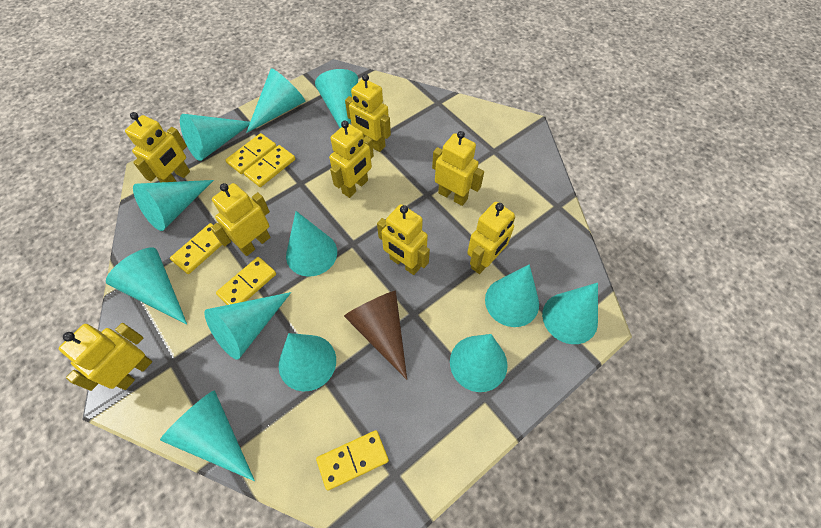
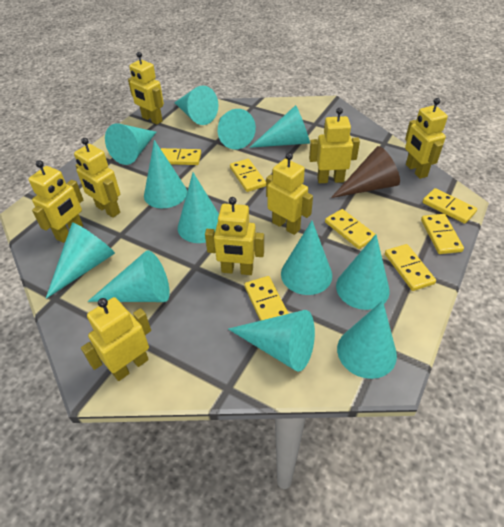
yellow domino: 5 -> 7

